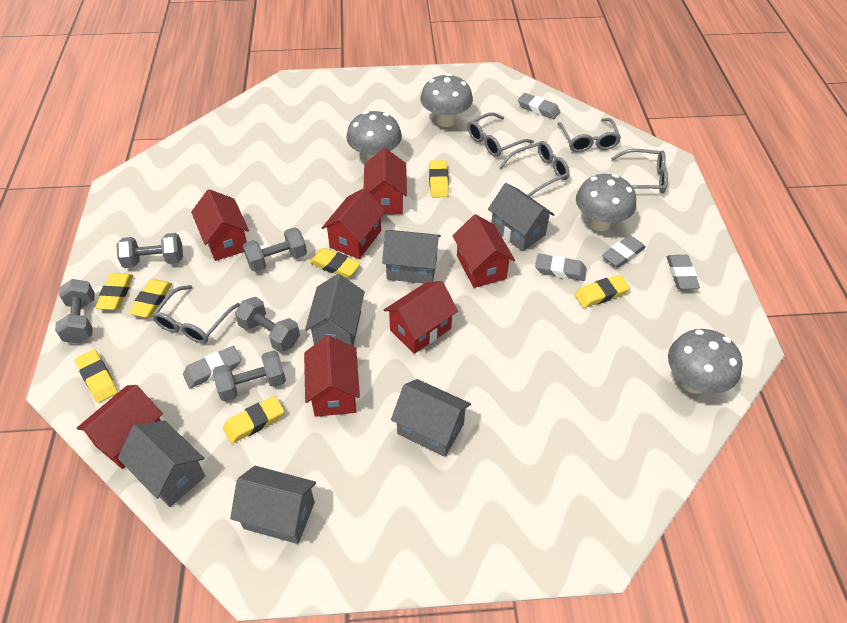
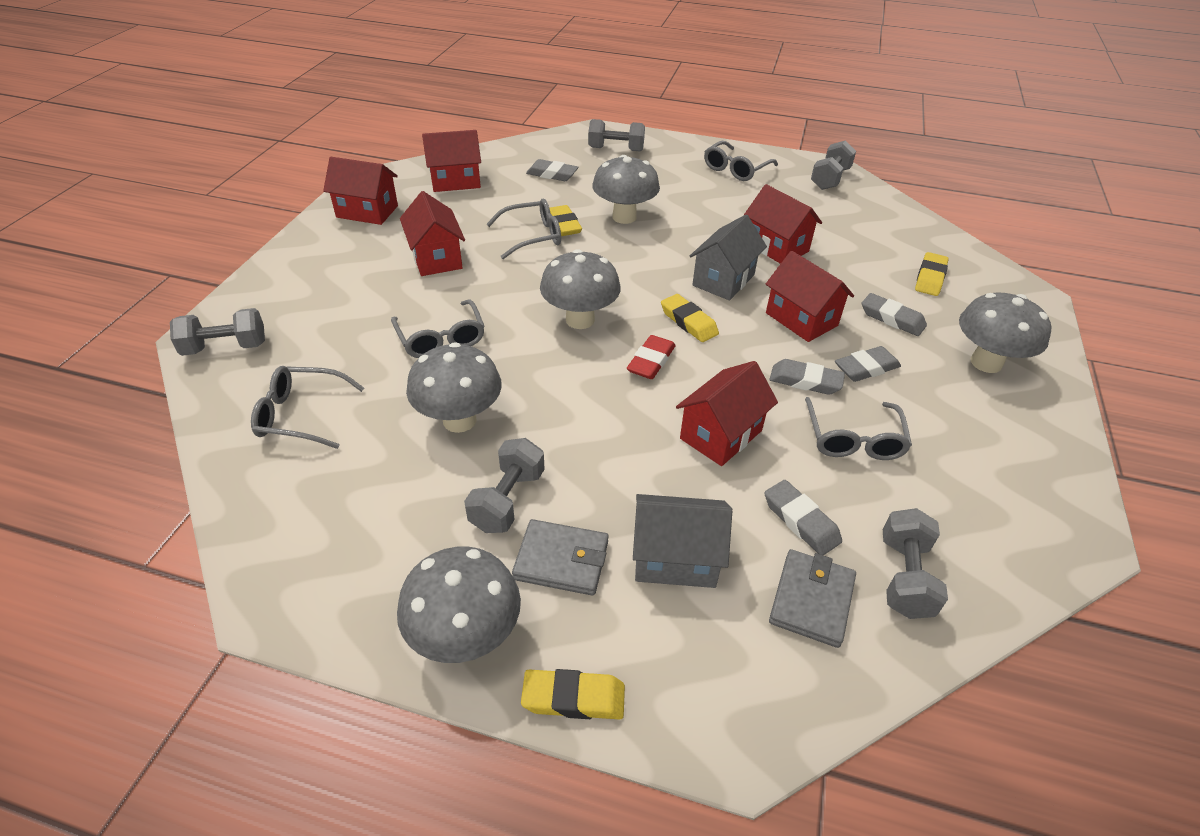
grey house: 6 -> 2
grey mushroom: 4 -> 5
grey wallet: 0 -> 2
red eraser: 0 -> 1
red house: 7 -> 6
yellow eraser: 7 -> 4

